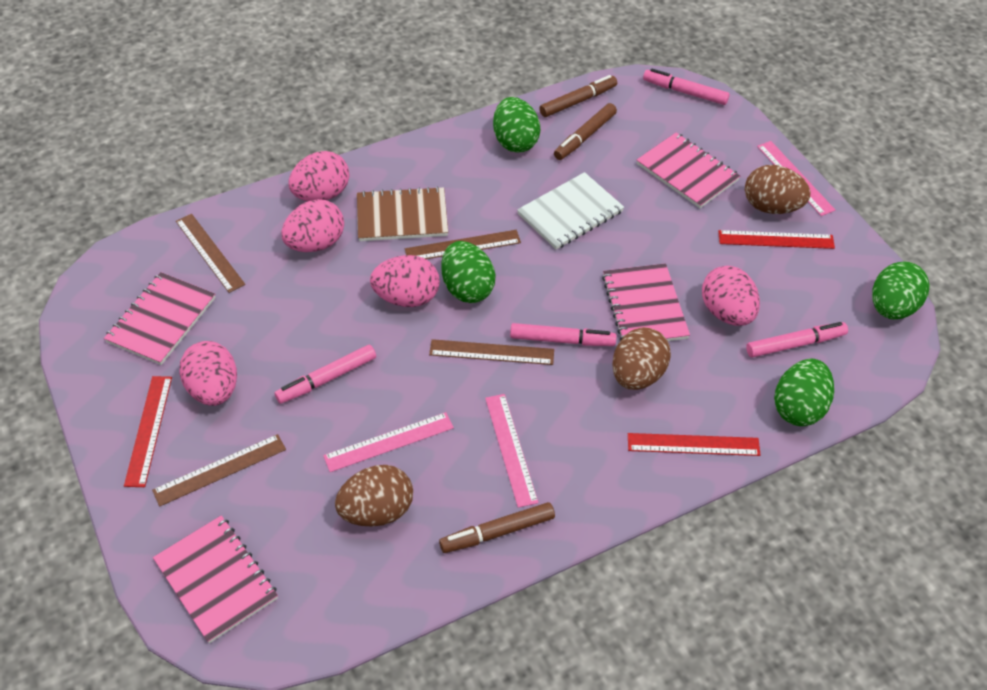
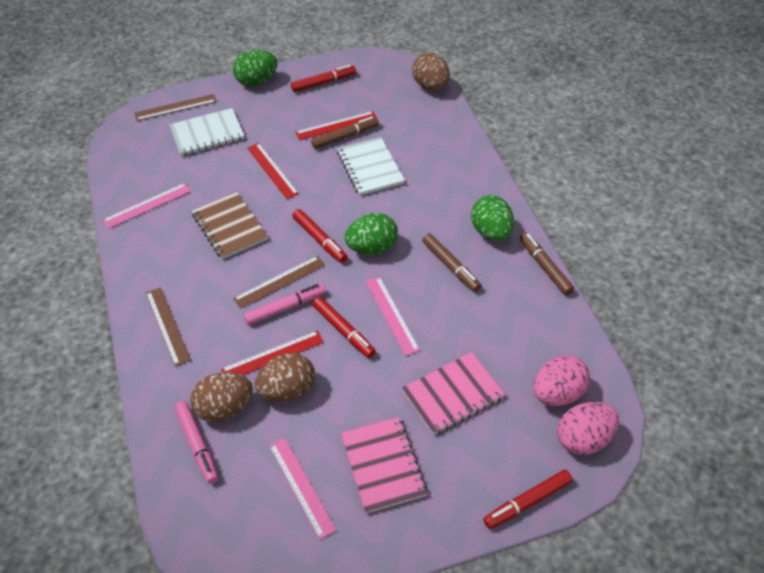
brown ruler: 4 -> 3
green egg: 4 -> 3
pink egg: 5 -> 2
pink marker: 4 -> 2
pink notebook: 4 -> 2
red marker: 0 -> 4
white notebook: 1 -> 2

